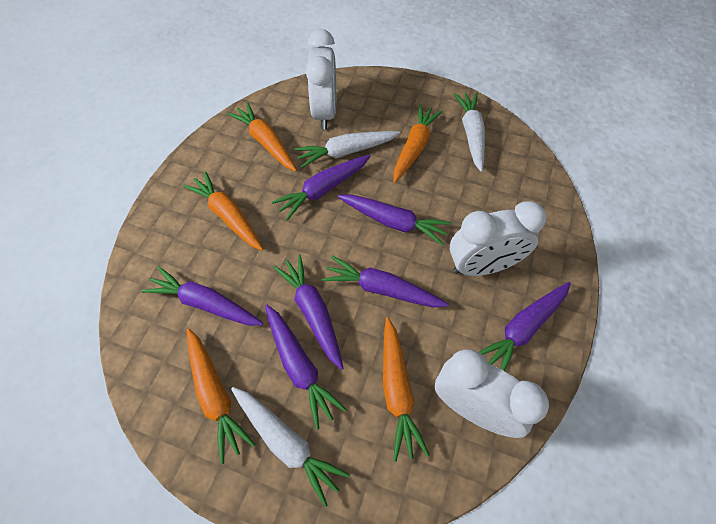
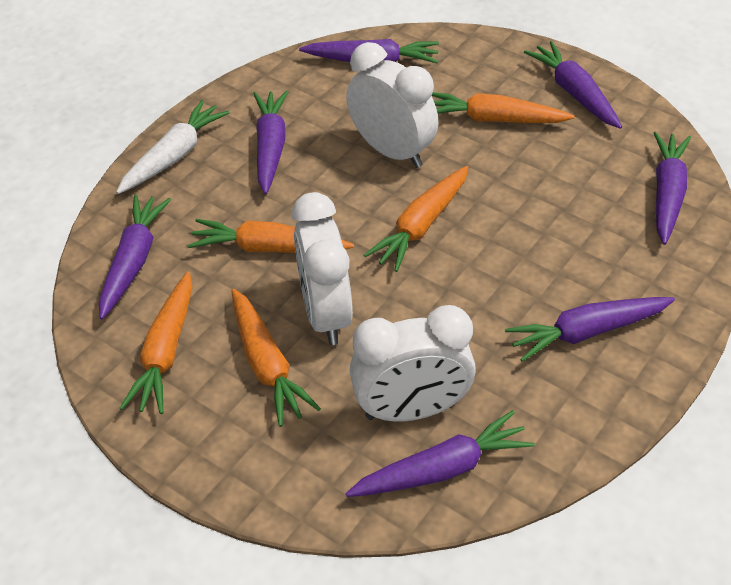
white carrot: 3 -> 1

